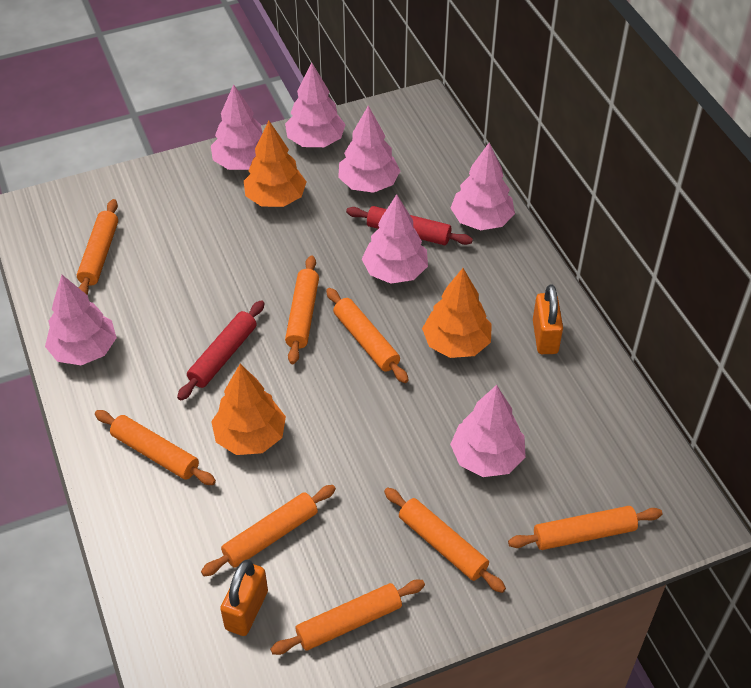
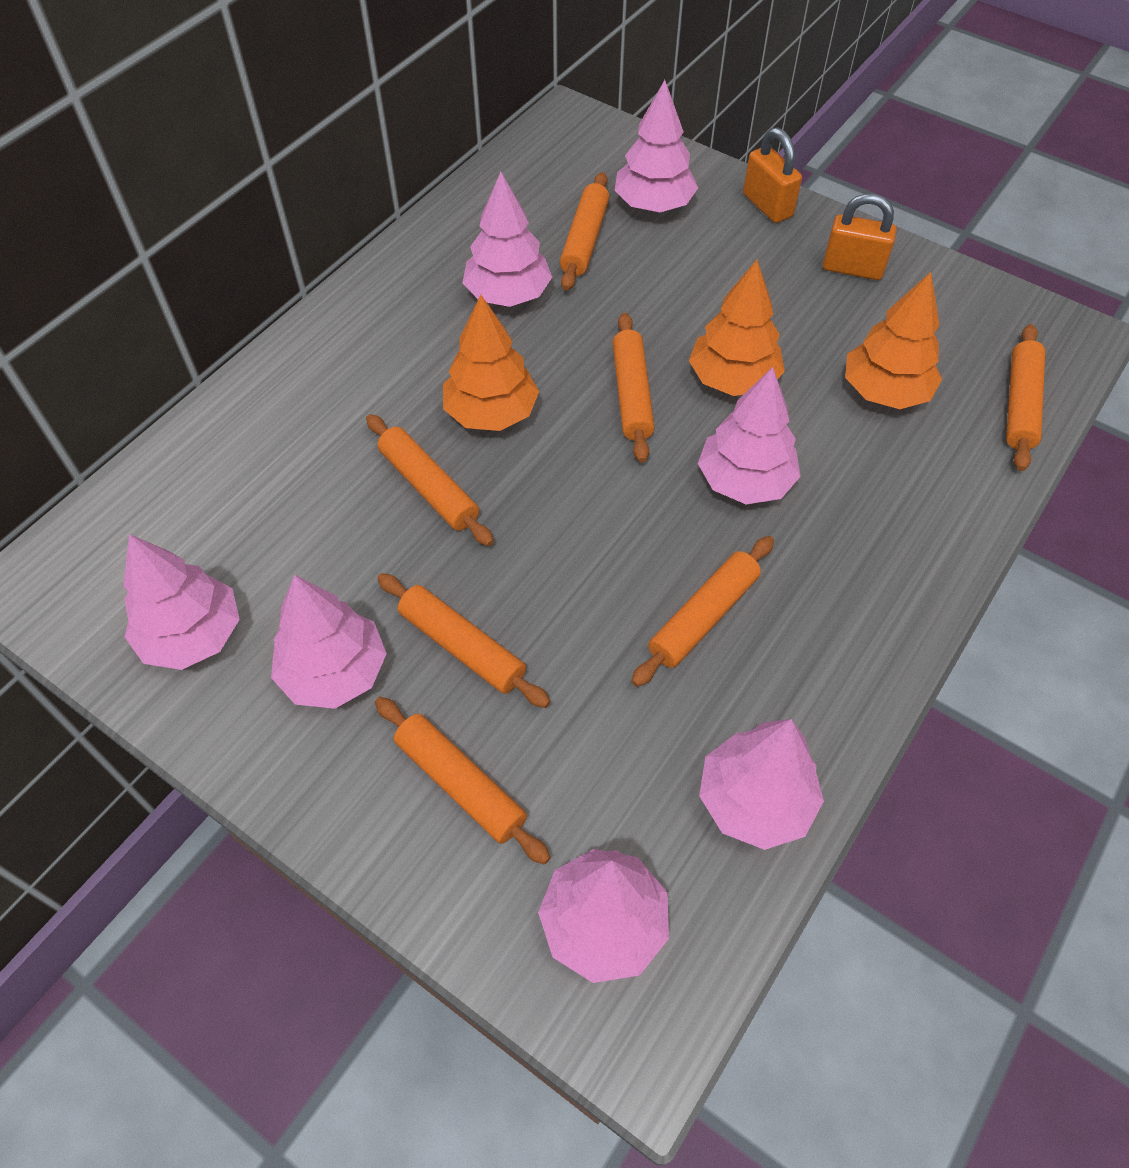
orange rolling pin: 8 -> 7
red rolling pin: 2 -> 0

